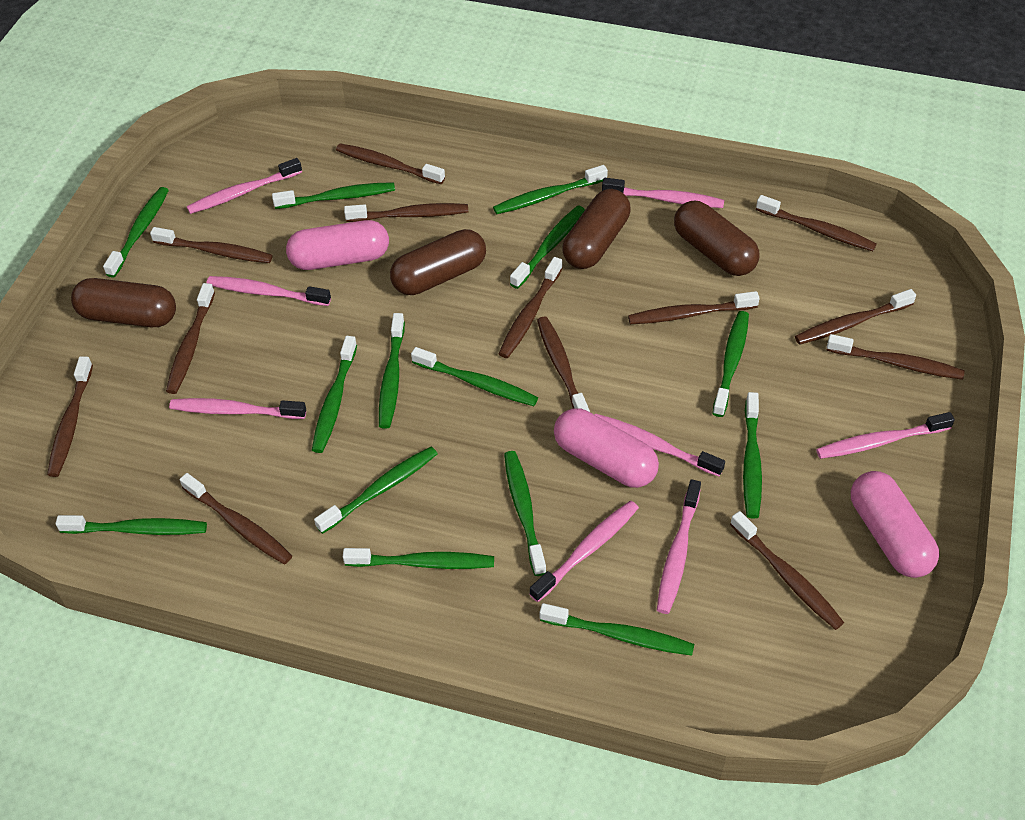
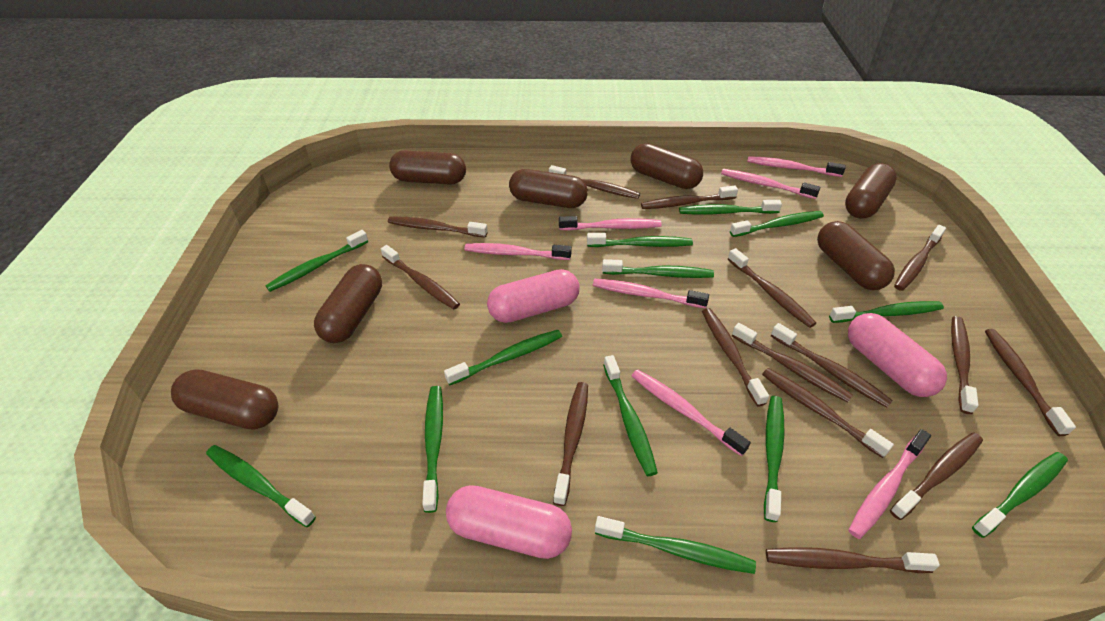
brown capsule: 4 -> 7
brown toothbrush: 13 -> 15
green toothbrush: 14 -> 13
pink toothbrush: 8 -> 7

